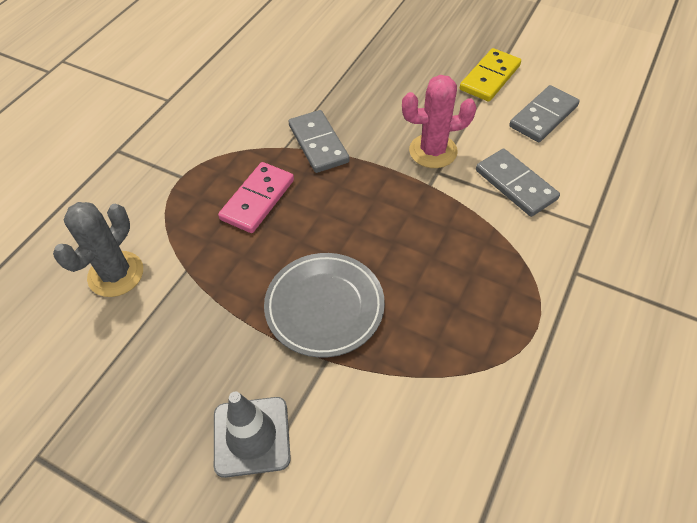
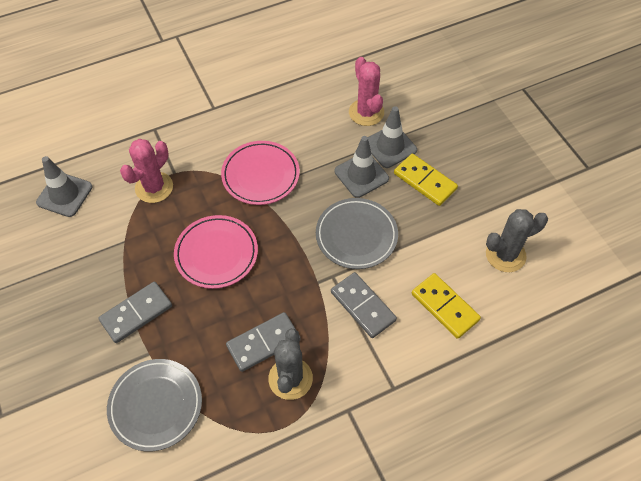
grey cactus: 1 -> 2
grey plate: 1 -> 2
grey traffic cone: 1 -> 3
pink cactus: 1 -> 2
pink domino: 1 -> 0
pink plate: 0 -> 2
yellow domino: 1 -> 2

